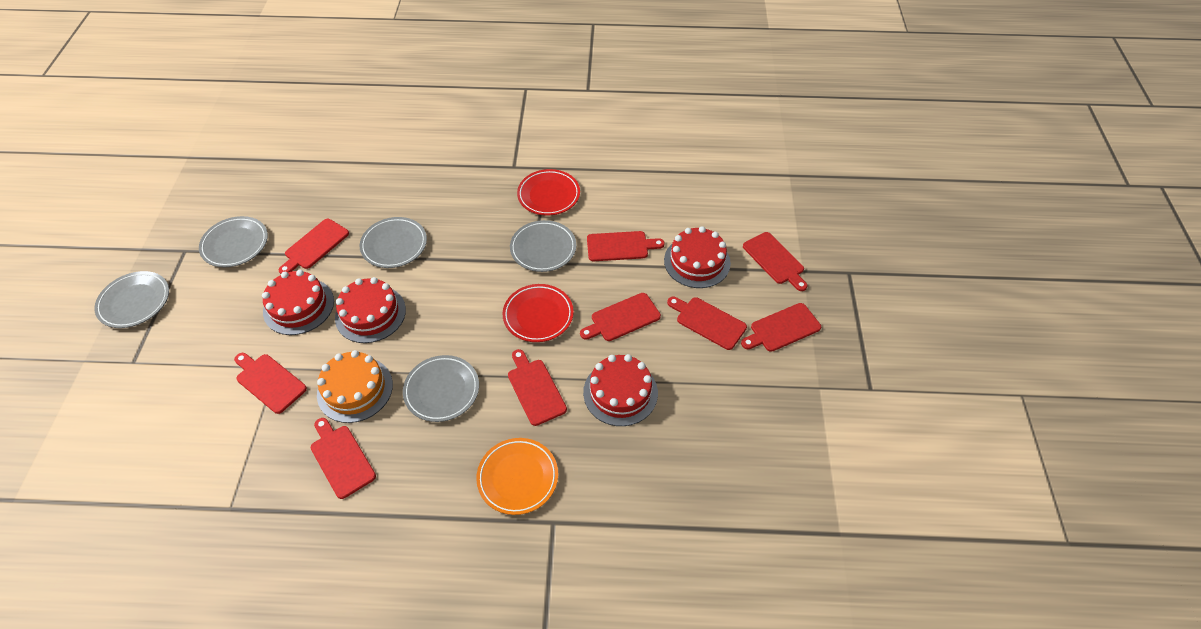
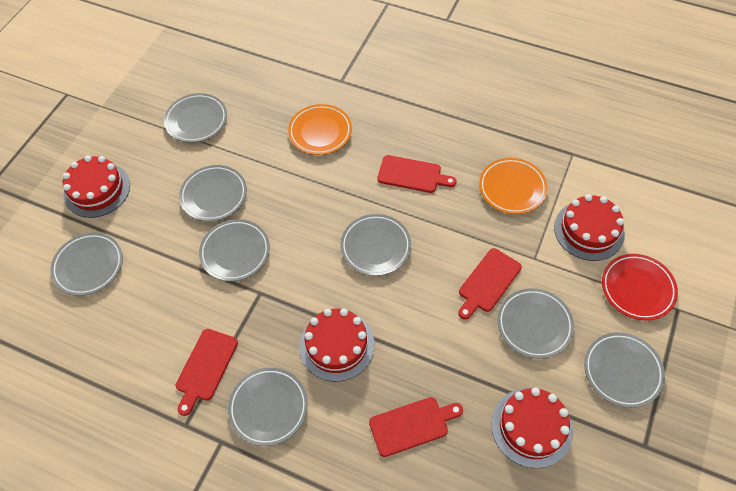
grey plate: 5 -> 8
orange cake: 1 -> 0
orange plate: 1 -> 2
red cutting board: 9 -> 4
red plate: 2 -> 1

